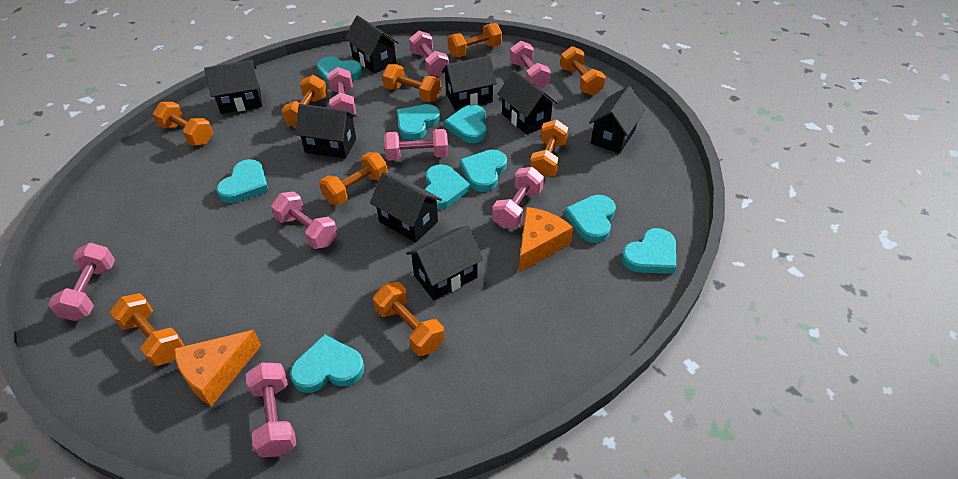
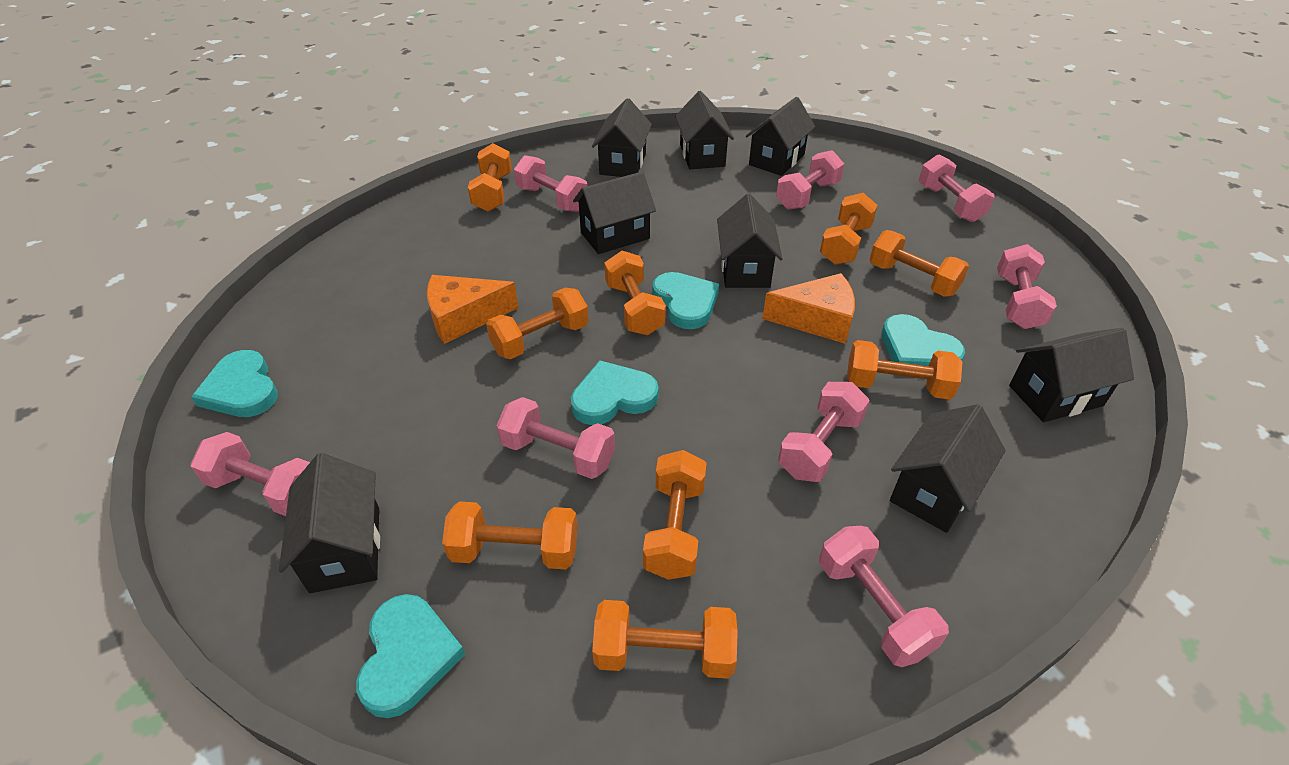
turquoise heart: 9 -> 5

